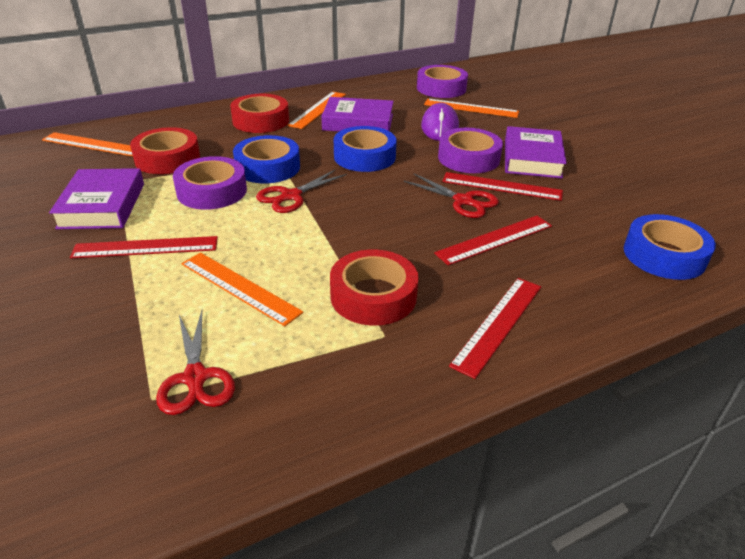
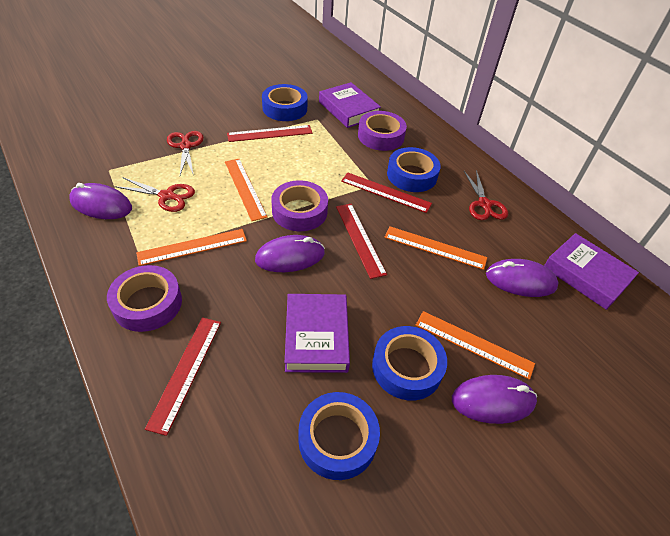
blue tape: 3 -> 4
purple mouse: 1 -> 4
red tape: 3 -> 0

